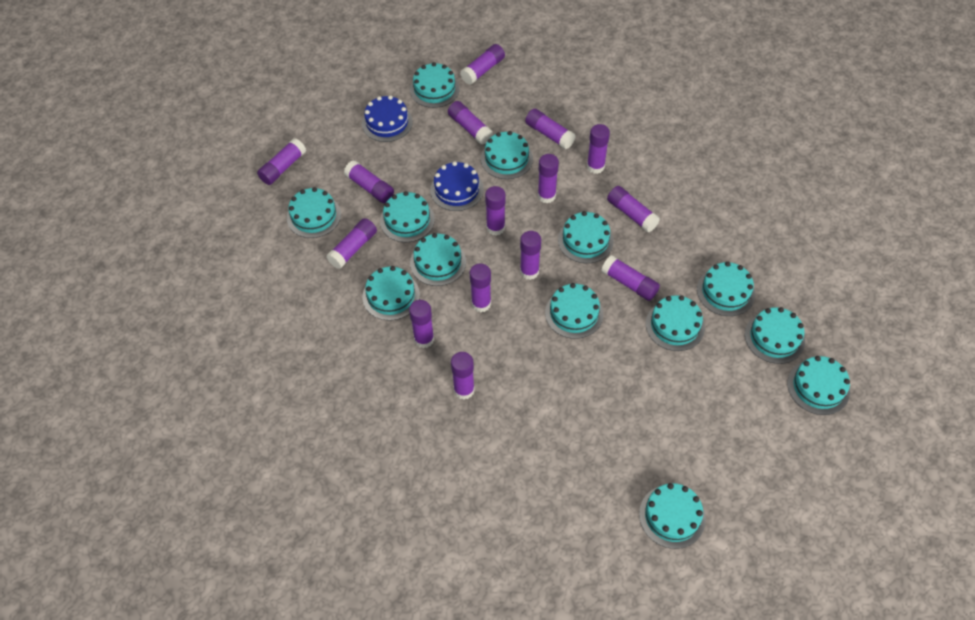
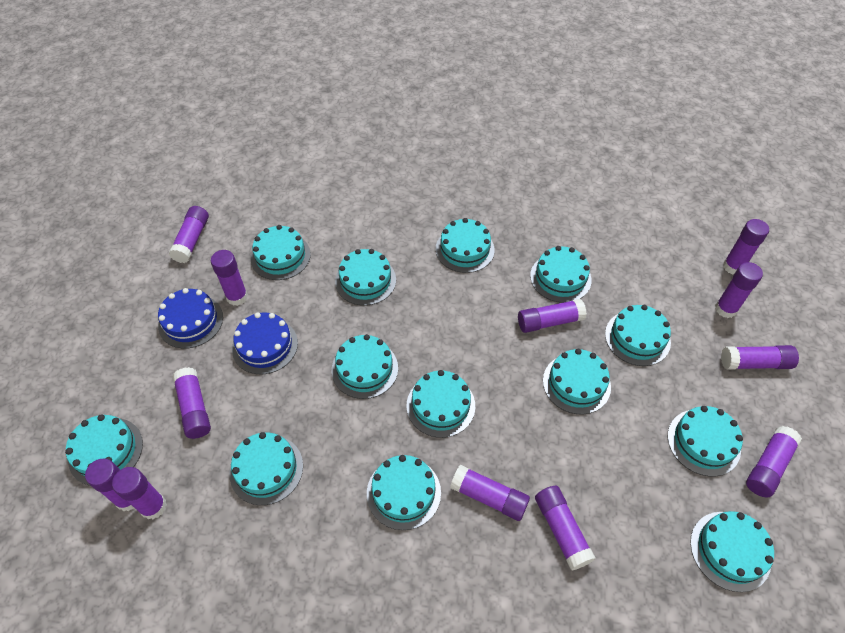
purple glue stick: 15 -> 12

